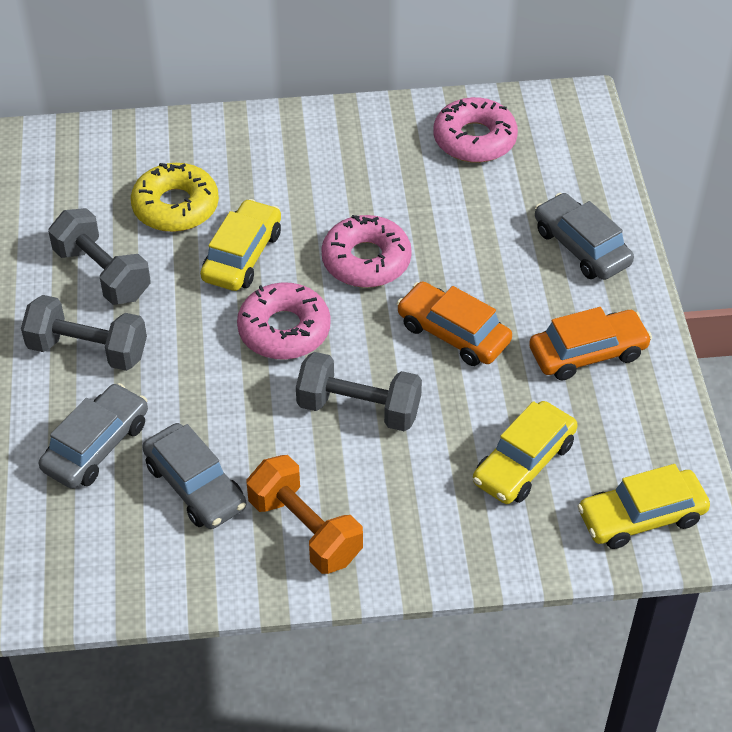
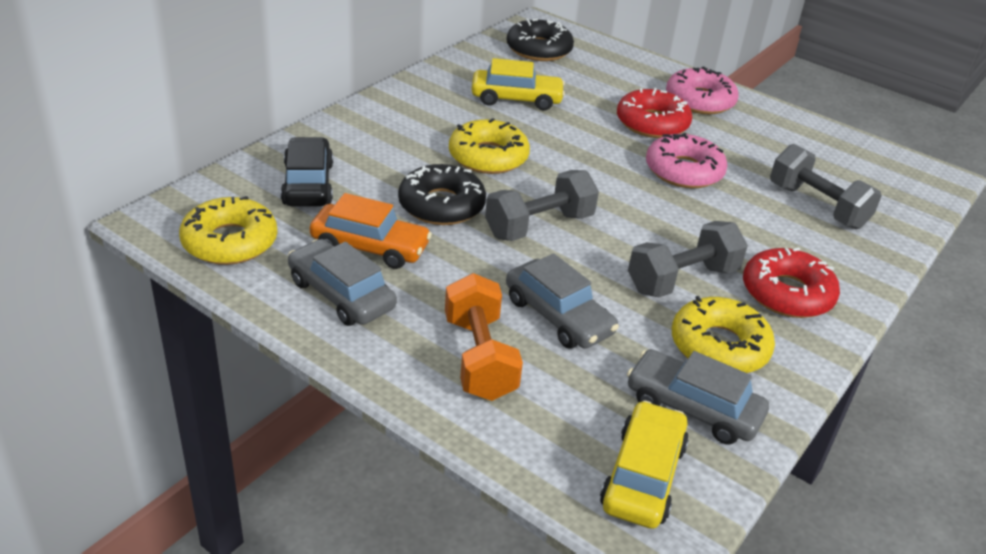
black car: 0 -> 1
black donut: 0 -> 2
orange car: 2 -> 1
pink donut: 3 -> 2
red donut: 0 -> 2
yellow car: 3 -> 2
yellow donut: 1 -> 3

